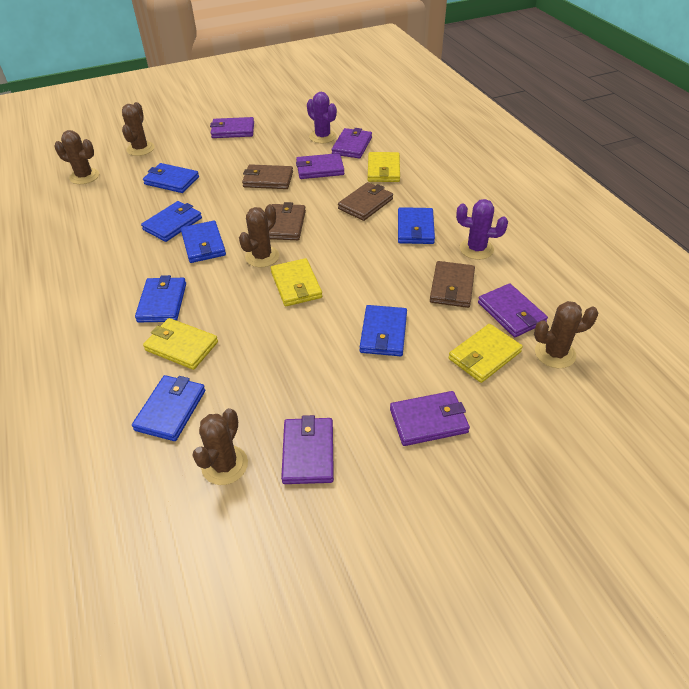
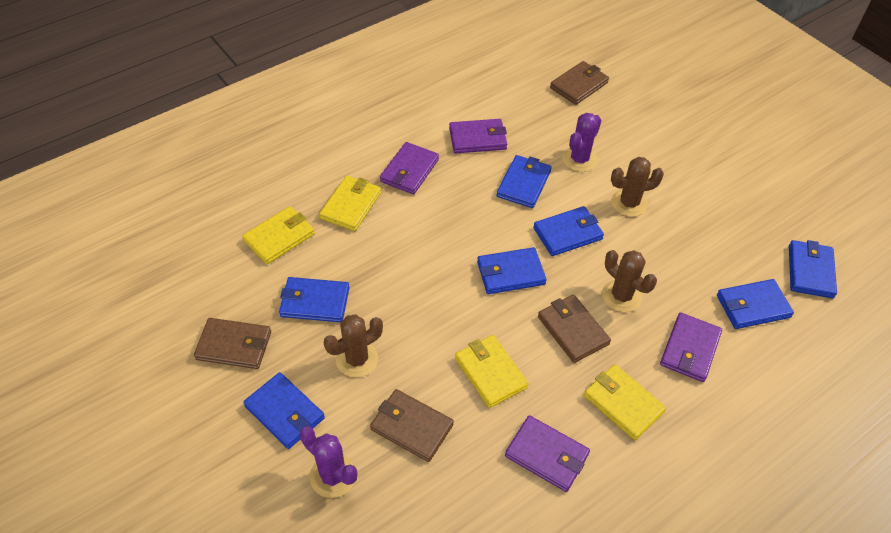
brown cactus: 5 -> 3
purple wallet: 6 -> 4

